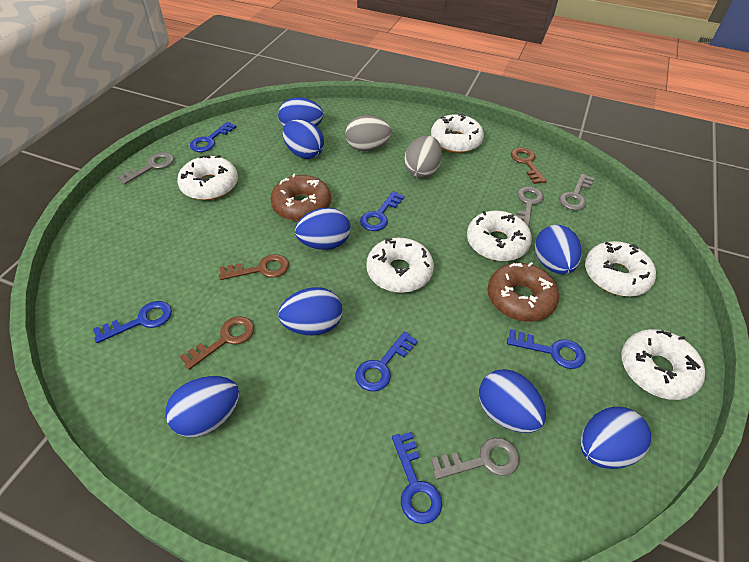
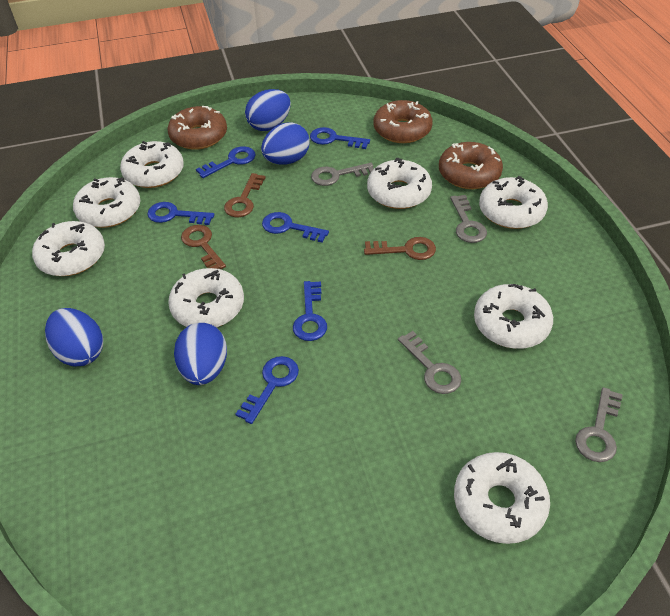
blue egg: 8 -> 4
brown donut: 2 -> 3
grey egg: 2 -> 0
white donut: 6 -> 8

